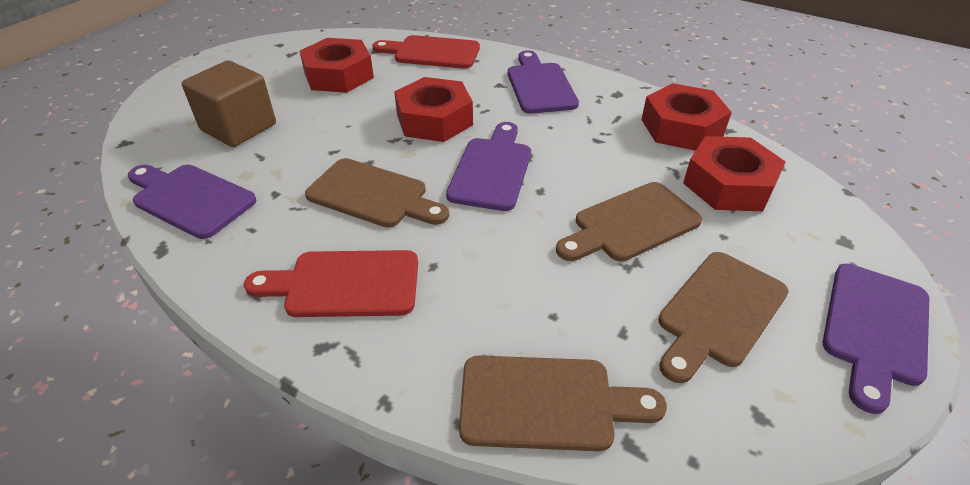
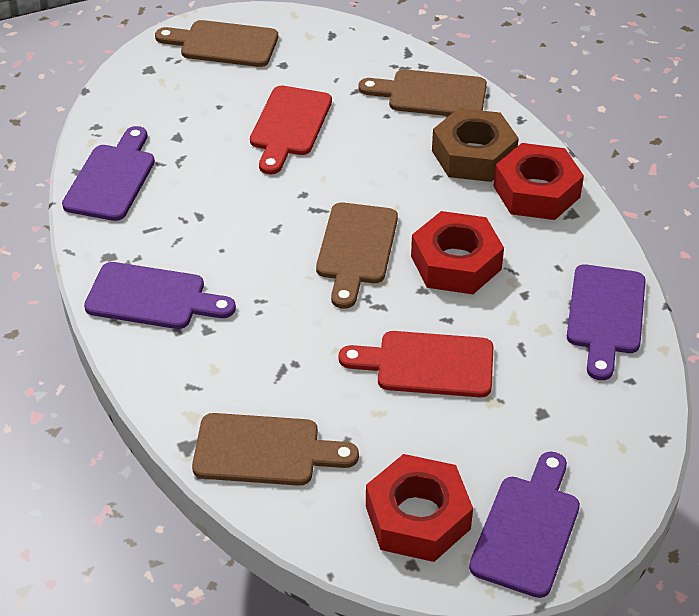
brown cube: 1 -> 0
brown nut: 0 -> 1
red nut: 4 -> 3

